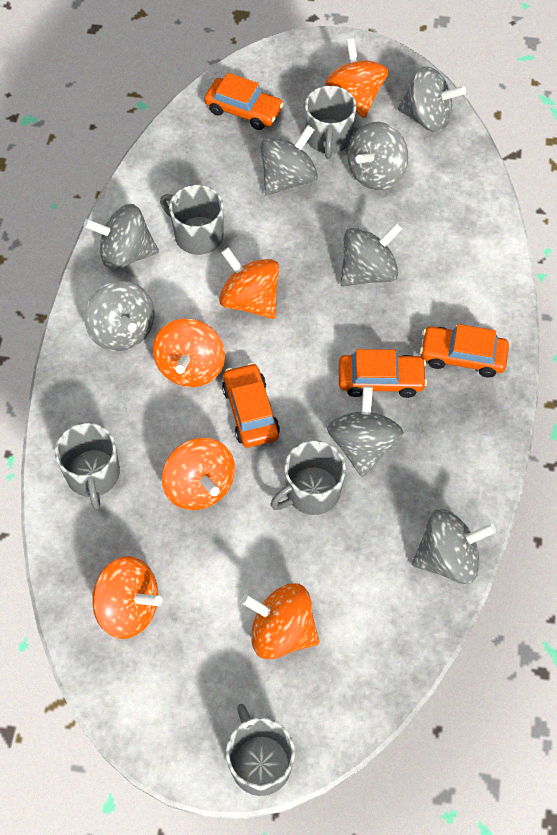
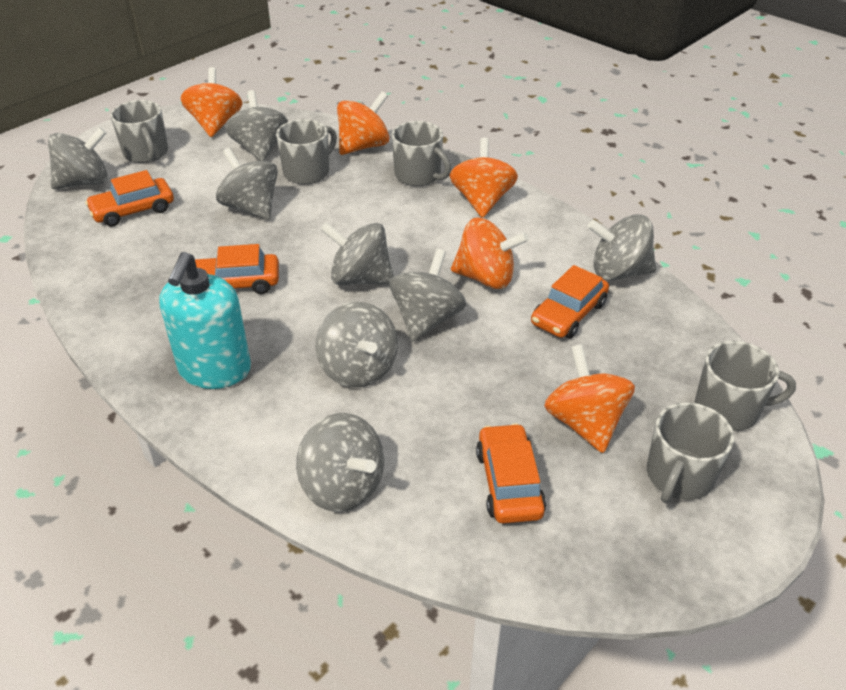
orange spinning top: 6 -> 5
turquoise soap dispenser: 0 -> 1

